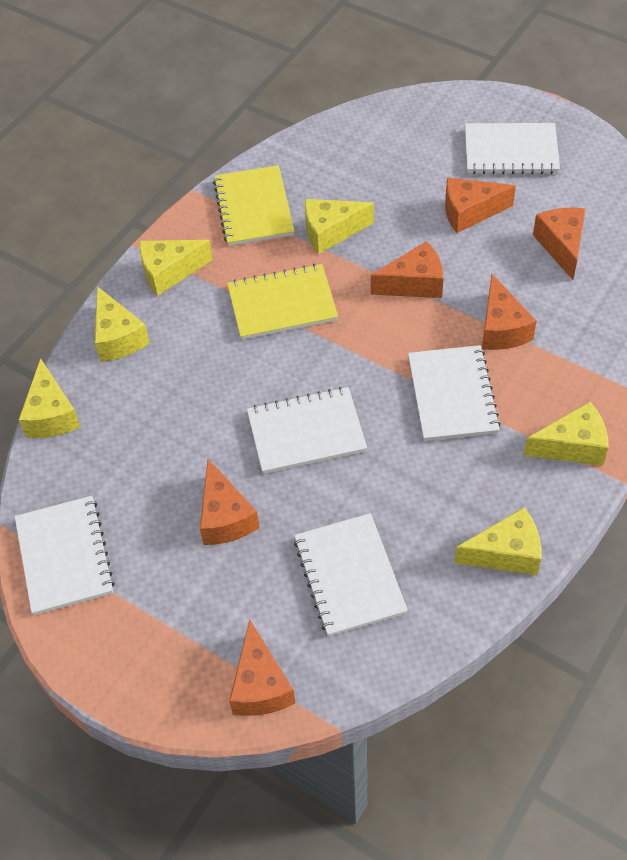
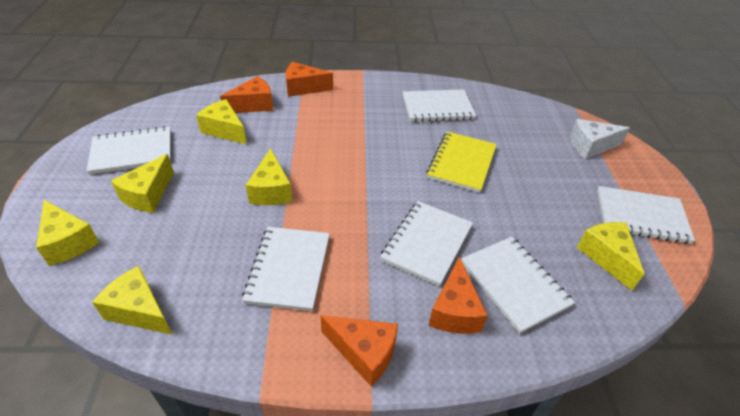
orange cheese: 6 -> 4
white cheese: 0 -> 1
white notebook: 5 -> 6
yellow notebook: 2 -> 1

